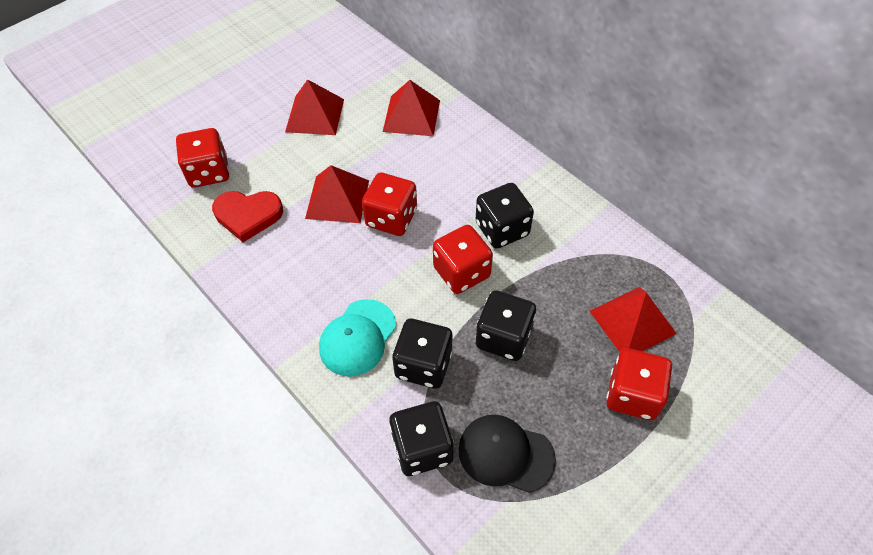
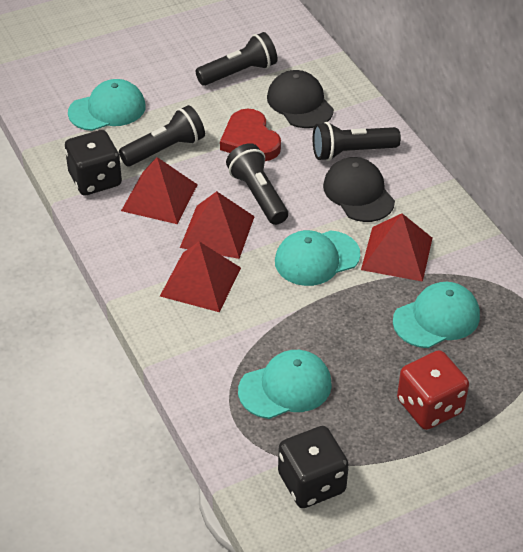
black cap: 1 -> 2
black dice: 4 -> 2
black flashlight: 0 -> 4
red dice: 4 -> 1
turquoise cap: 1 -> 4

